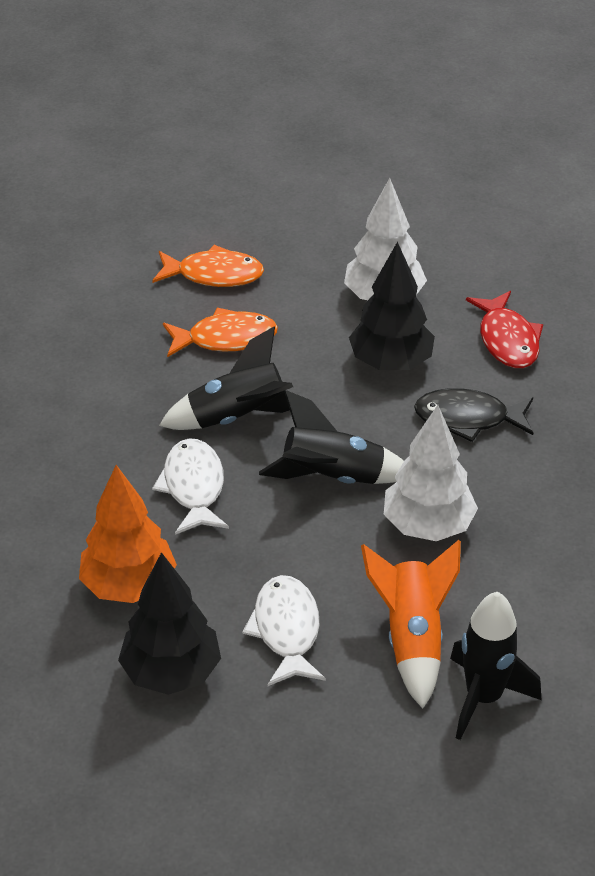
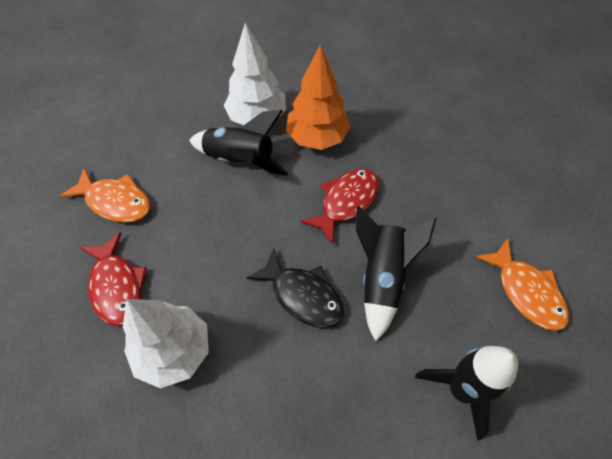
black tree: 2 -> 0
orange rocket: 1 -> 0
red fish: 1 -> 2
white fish: 2 -> 0

